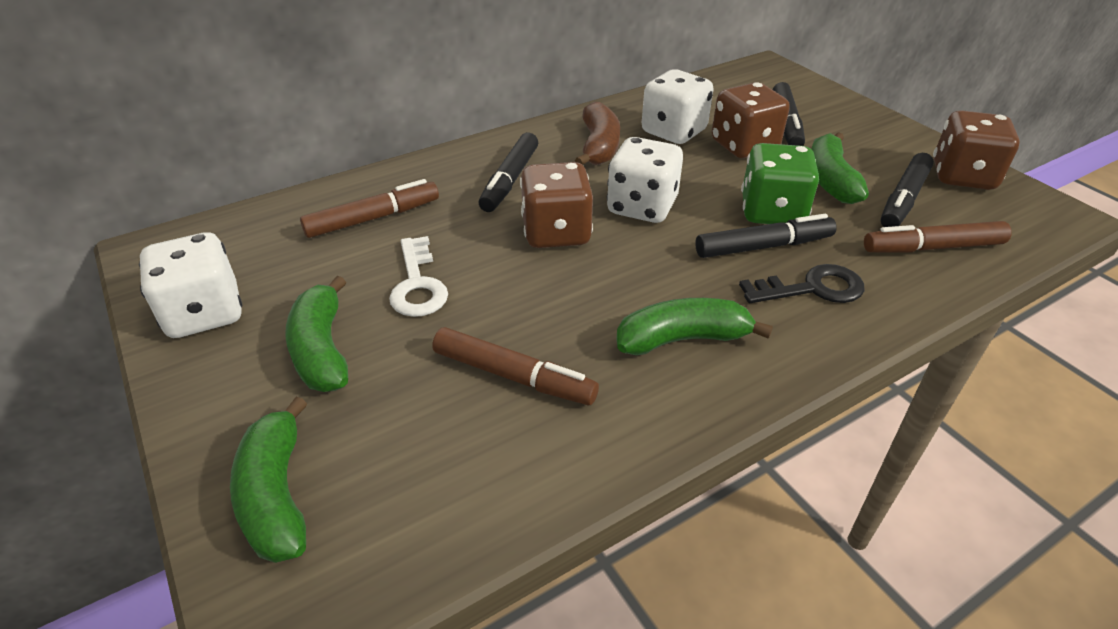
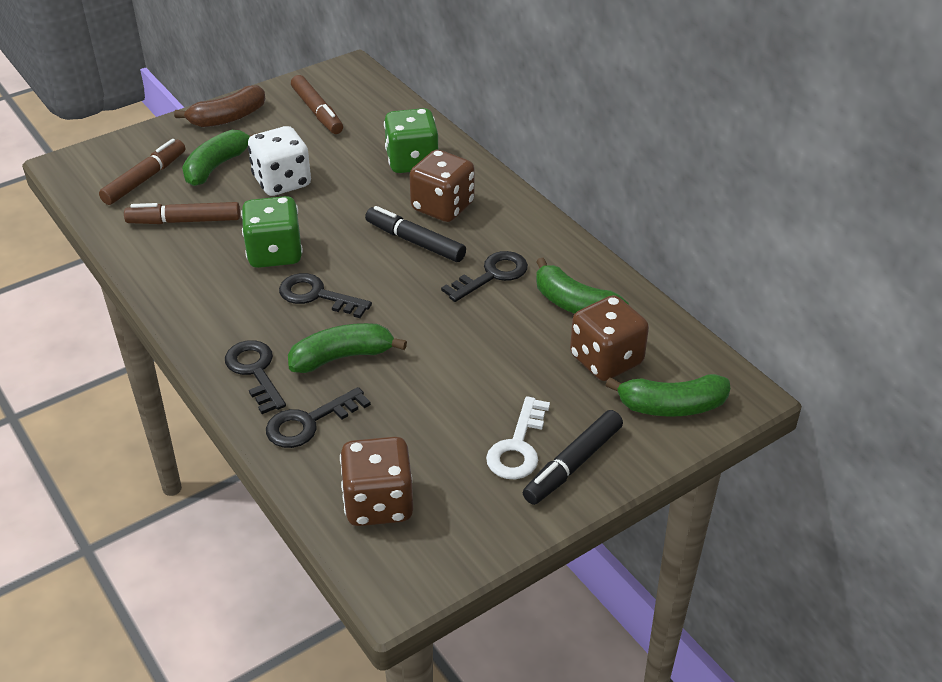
black key: 1 -> 4
black marker: 4 -> 2
green dice: 1 -> 2
white dice: 3 -> 1

